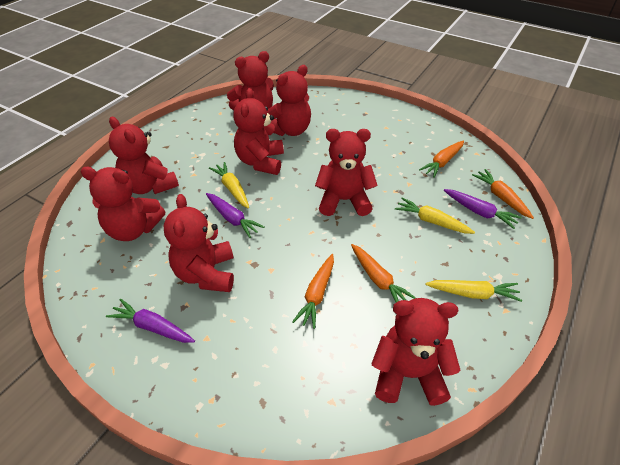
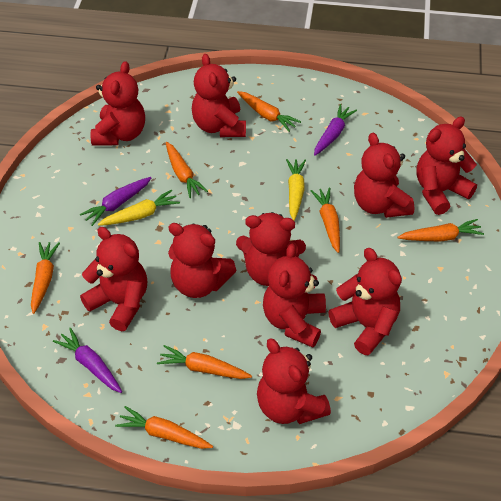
orange carrot: 4 -> 7
red teddy bear: 8 -> 10
yellow carrot: 3 -> 2

